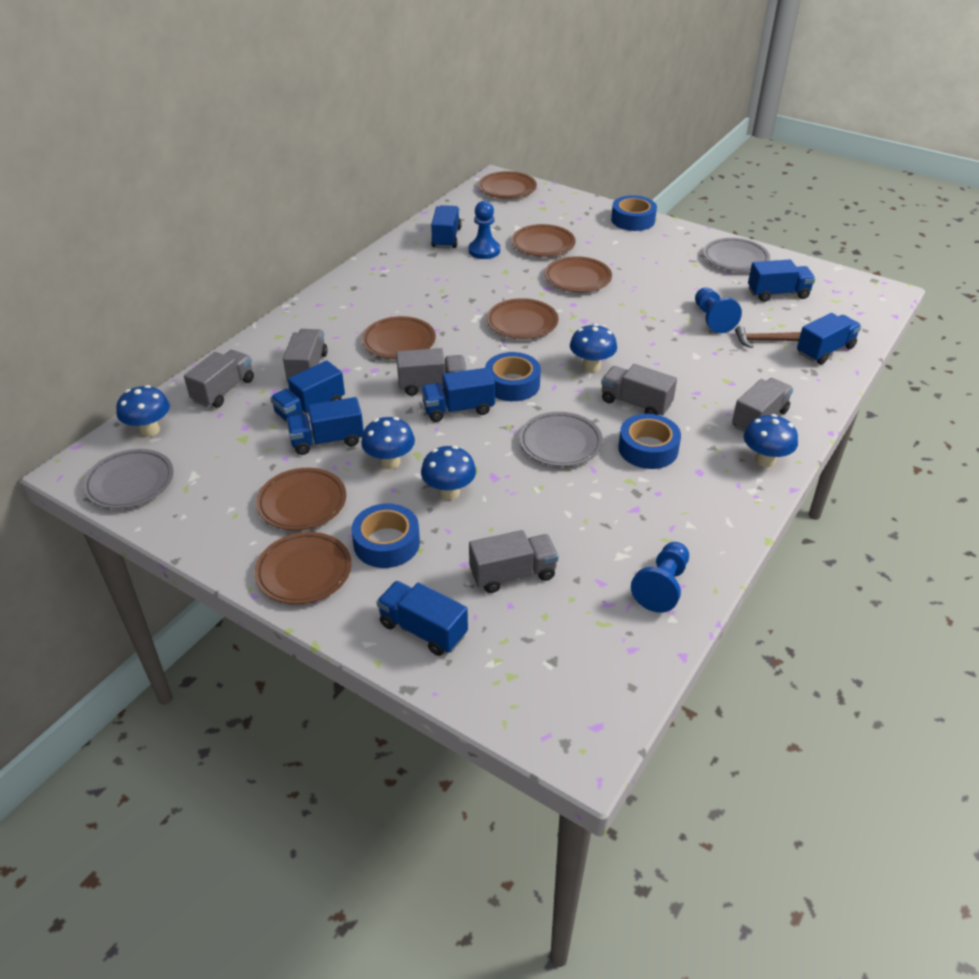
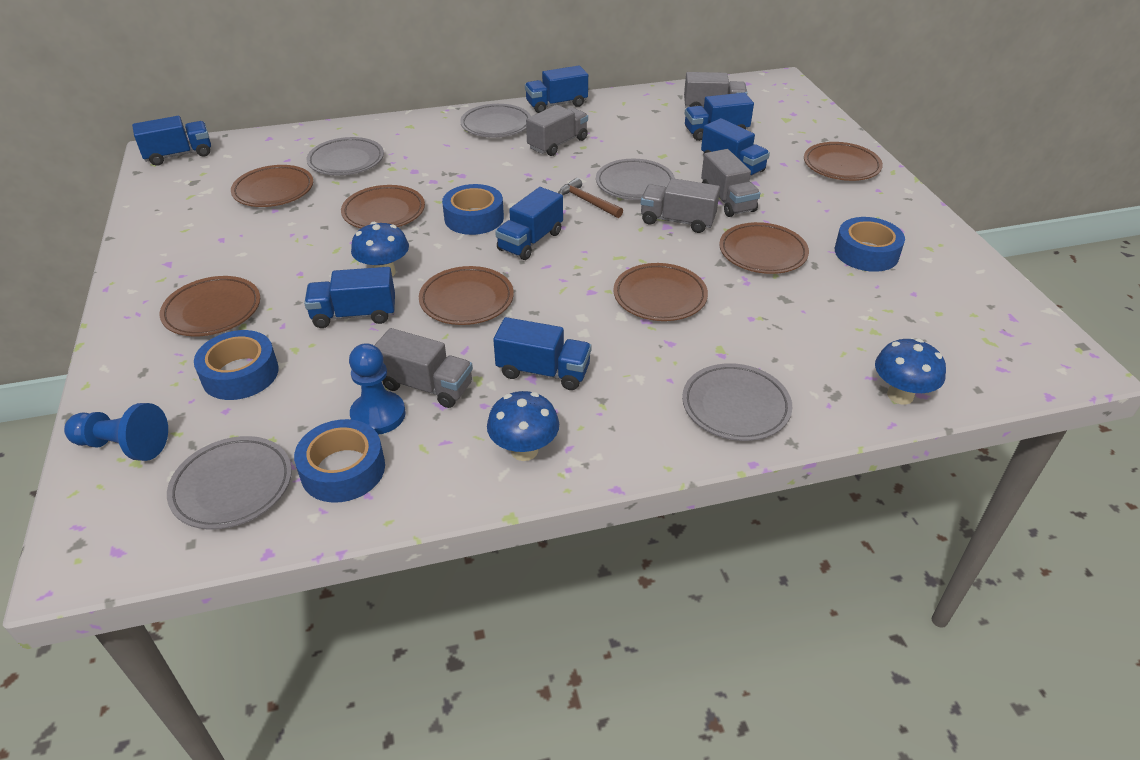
blue mushroom: 5 -> 3
blue pawn: 3 -> 2
grey plate: 3 -> 5
grey truck: 6 -> 5

